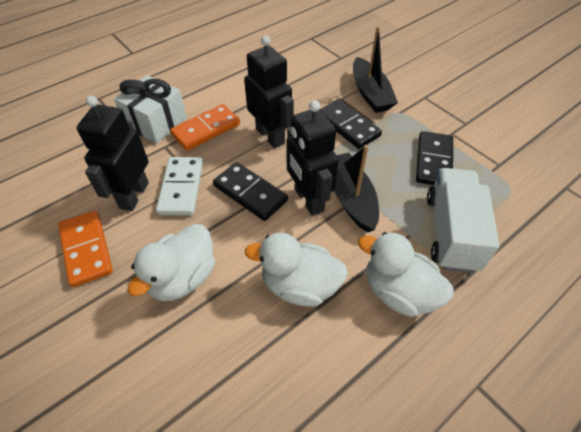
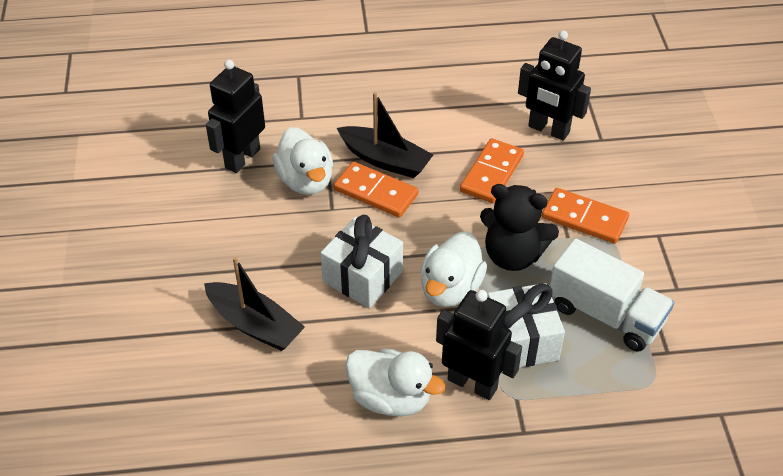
black domino: 3 -> 0
black teddy bear: 0 -> 1
orange domino: 2 -> 3
white domino: 1 -> 0
white gift: 1 -> 2

